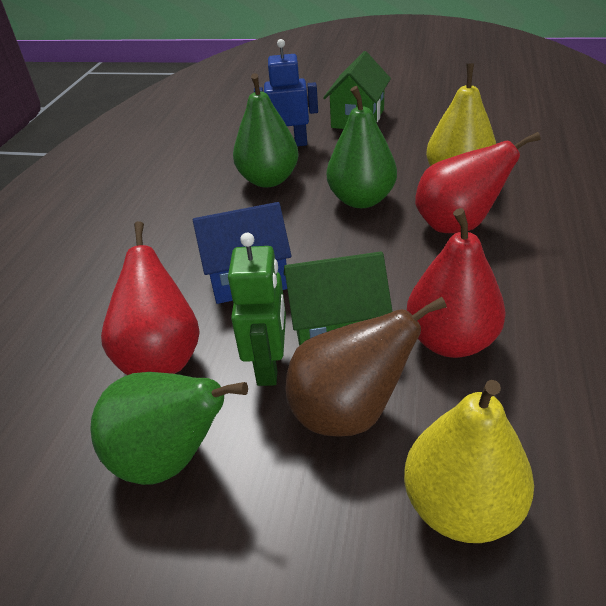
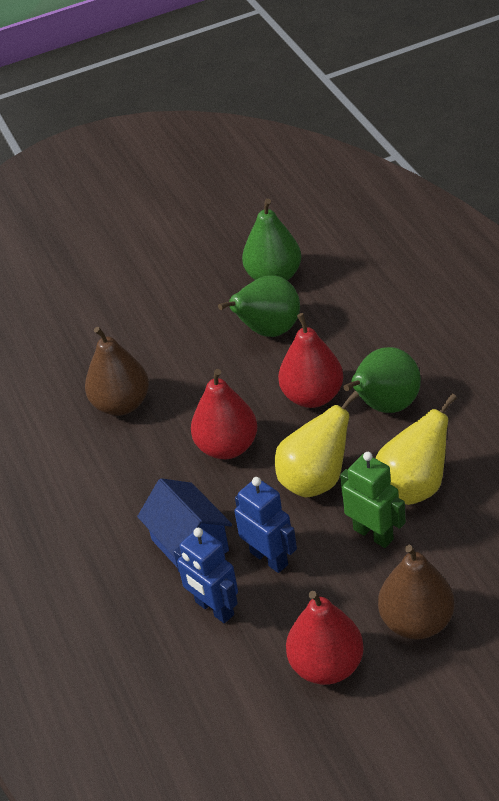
blue robot: 1 -> 2
brown pear: 1 -> 2
green house: 2 -> 0

